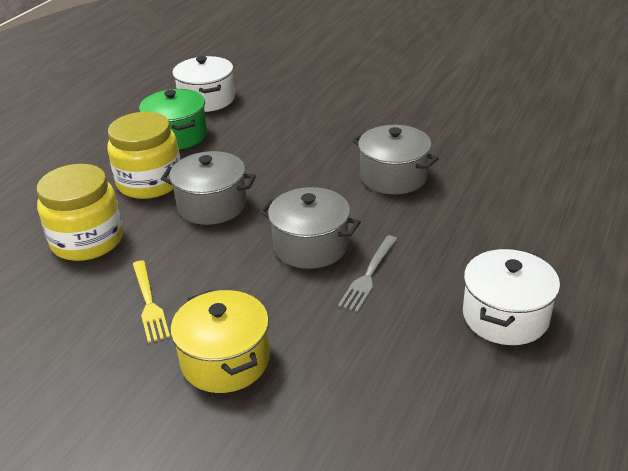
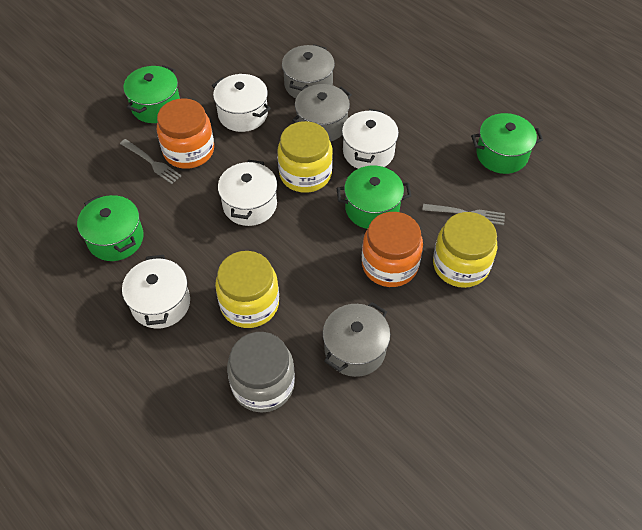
green pot: 1 -> 4
grey fork: 1 -> 2
grey jar: 0 -> 1
orange jar: 0 -> 2
white pot: 2 -> 4
yellow fork: 1 -> 0
yellow jar: 2 -> 3
yellow pot: 1 -> 0

